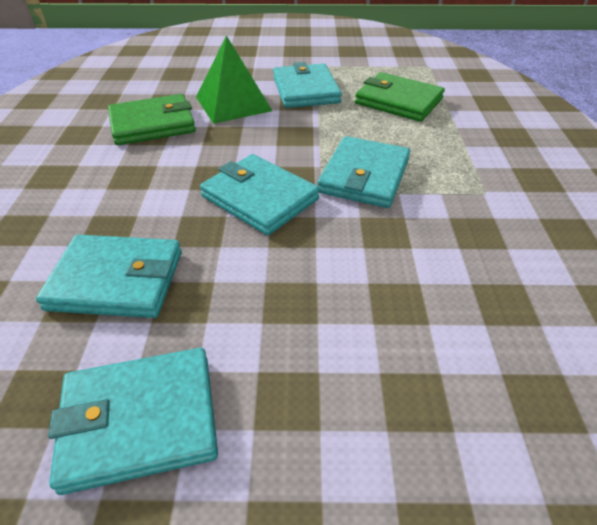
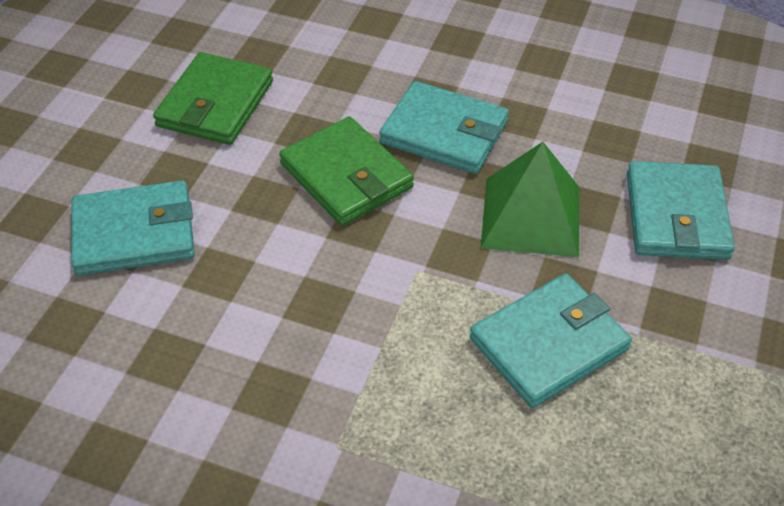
turquoise wallet: 5 -> 4

